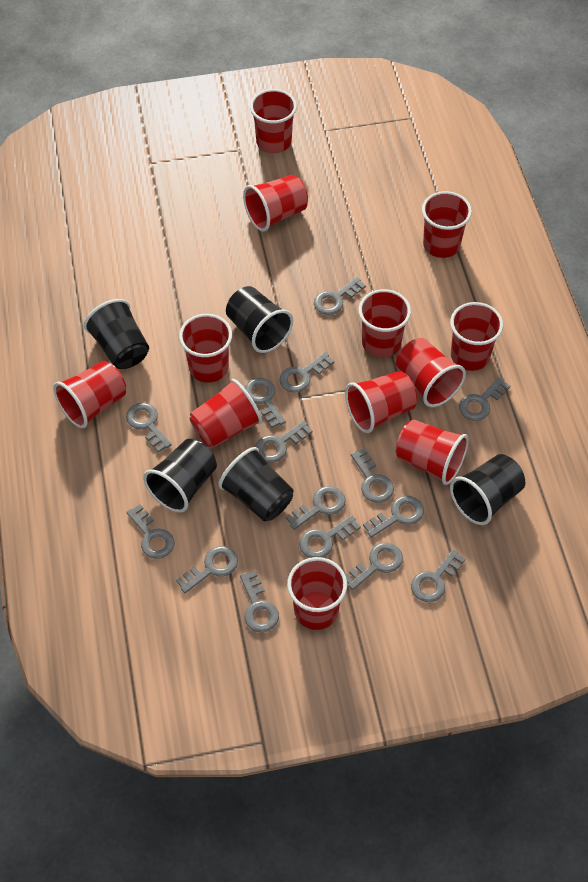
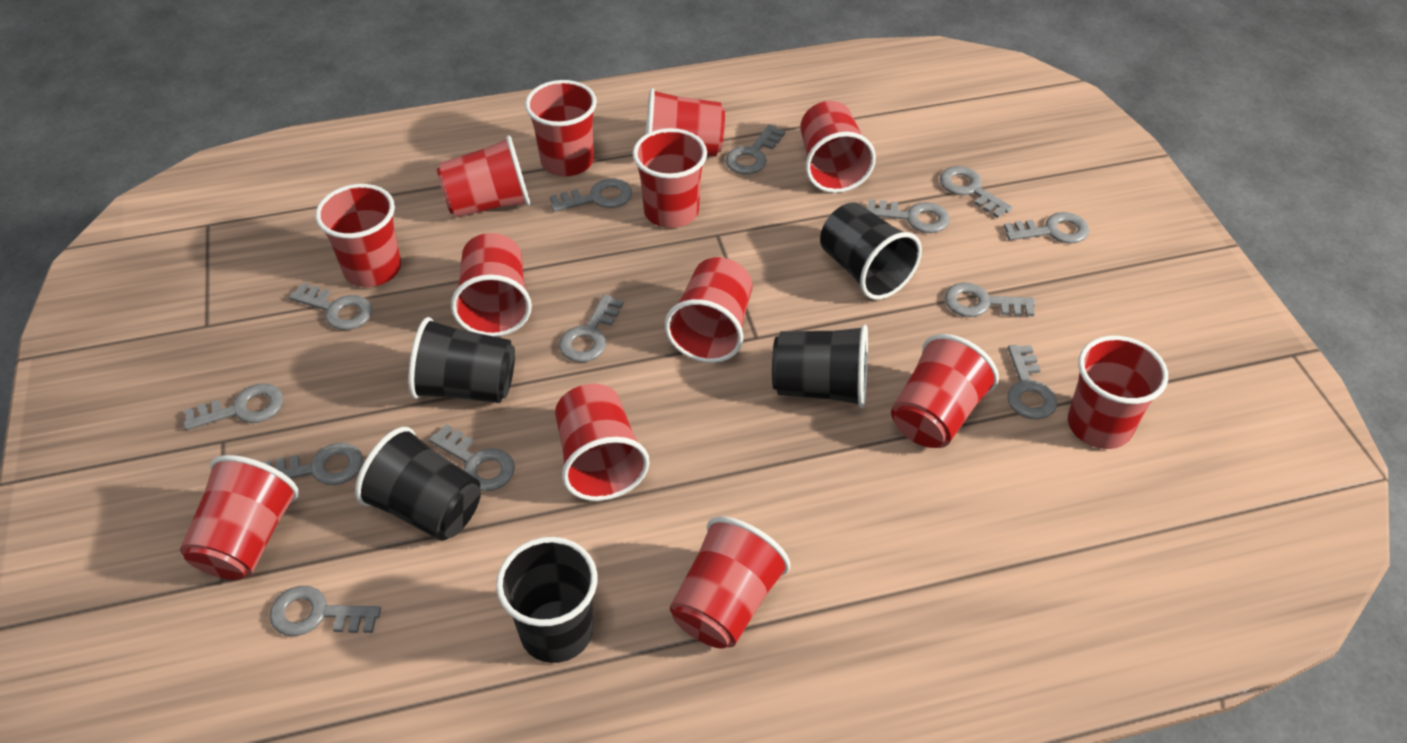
grey key: 15 -> 13
red cup: 12 -> 13

